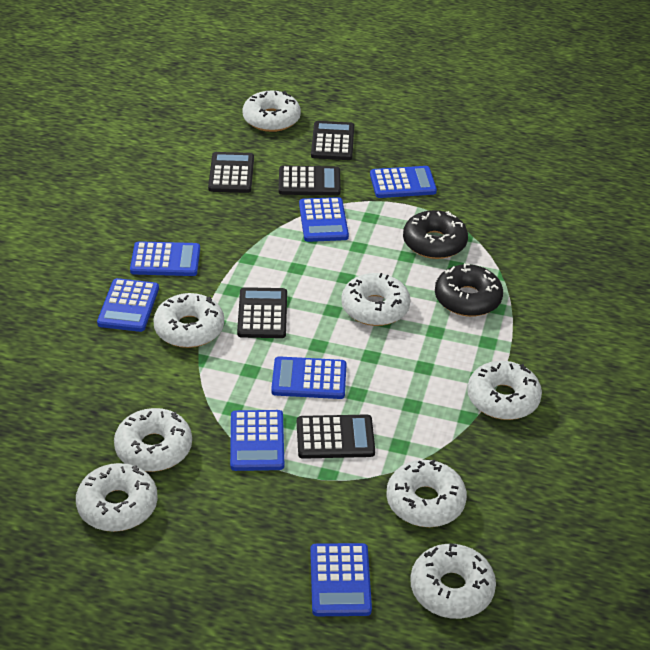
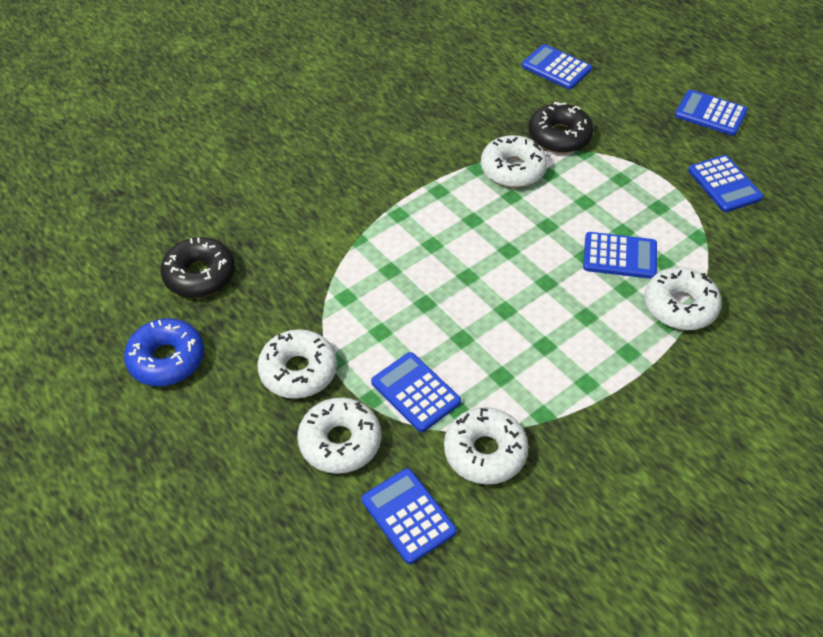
black calculator: 5 -> 0
blue calculator: 7 -> 6
blue donut: 0 -> 1
white donut: 8 -> 5

